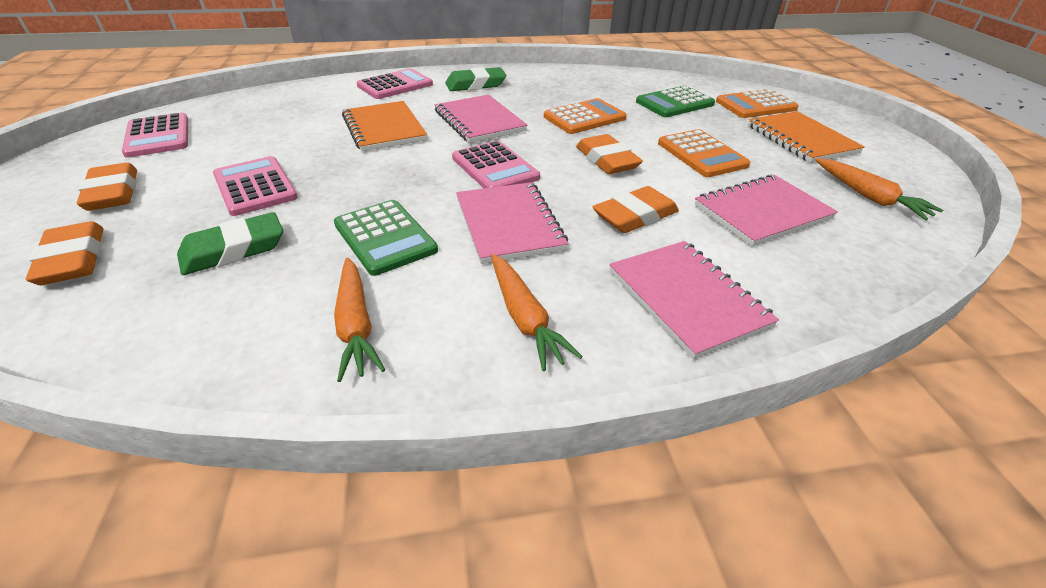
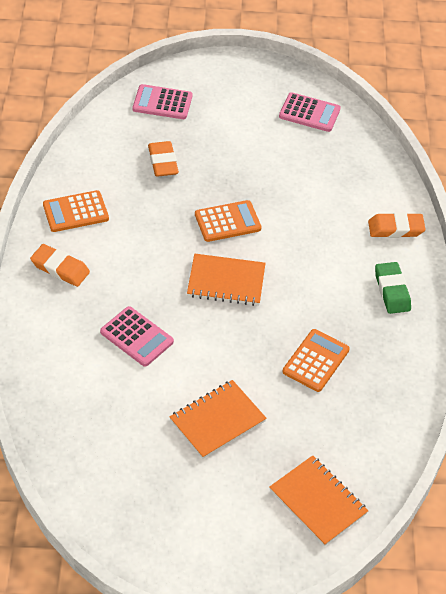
green calculator: 2 -> 0
green eraser: 2 -> 1
orange carrot: 3 -> 0
orange eraser: 4 -> 3
orange notebook: 2 -> 3
pink calculator: 4 -> 3
pink notebook: 4 -> 0

